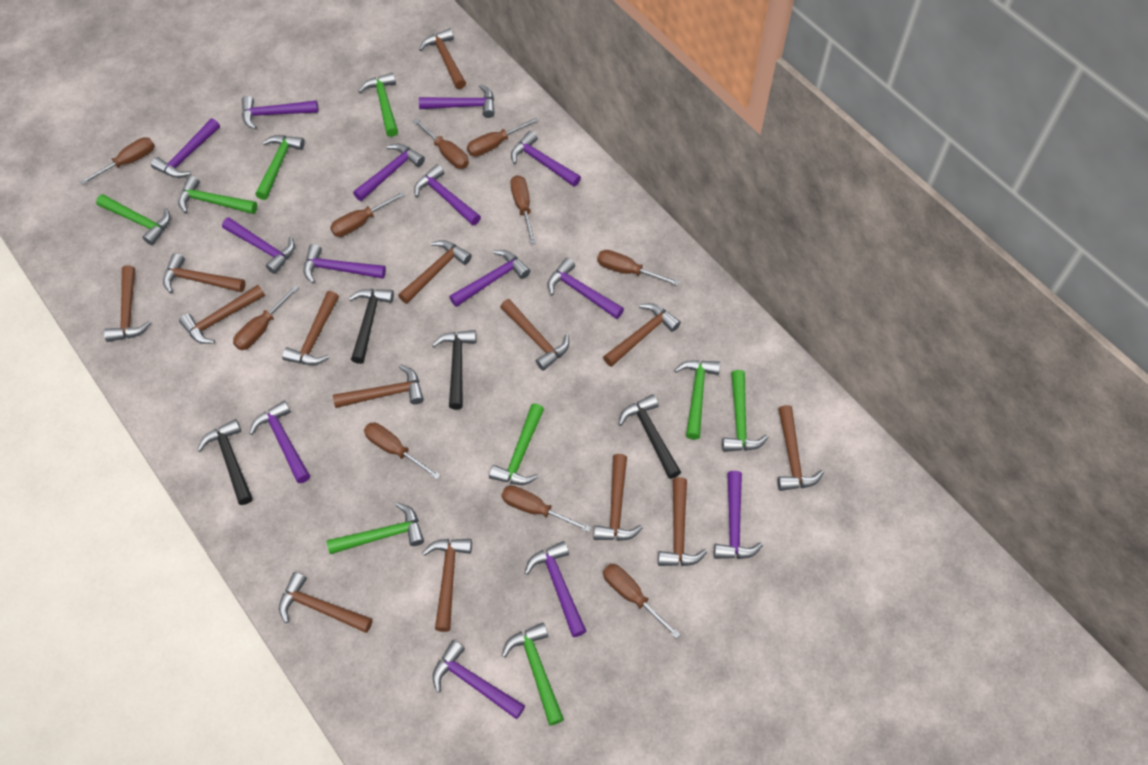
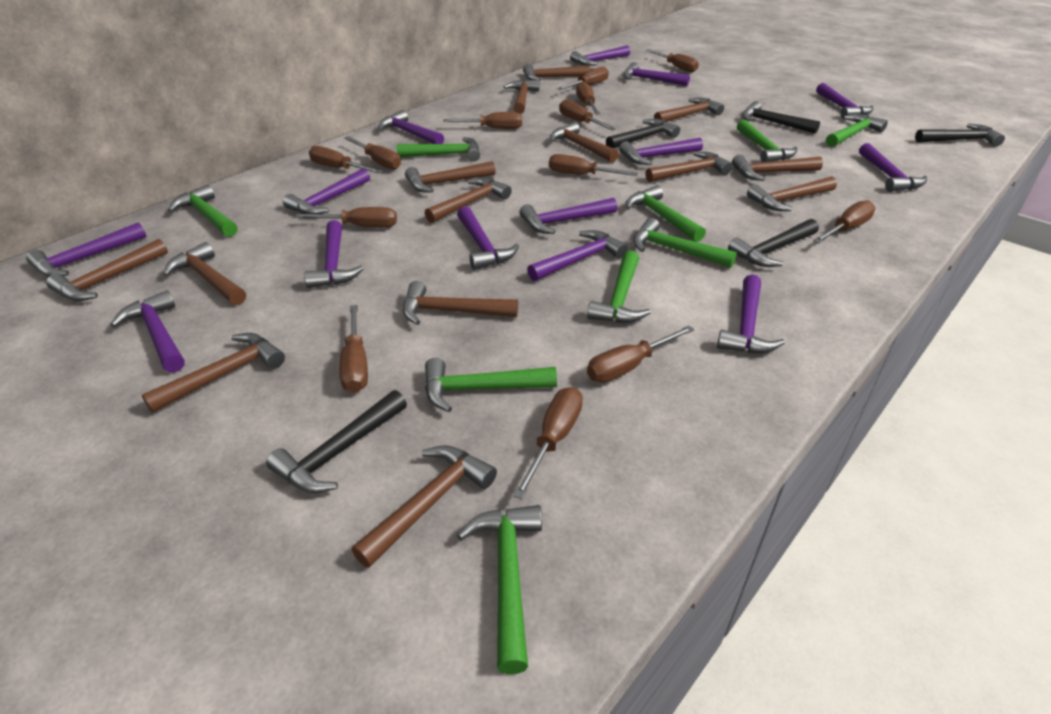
black hammer: 4 -> 5
brown screwdriver: 10 -> 13

